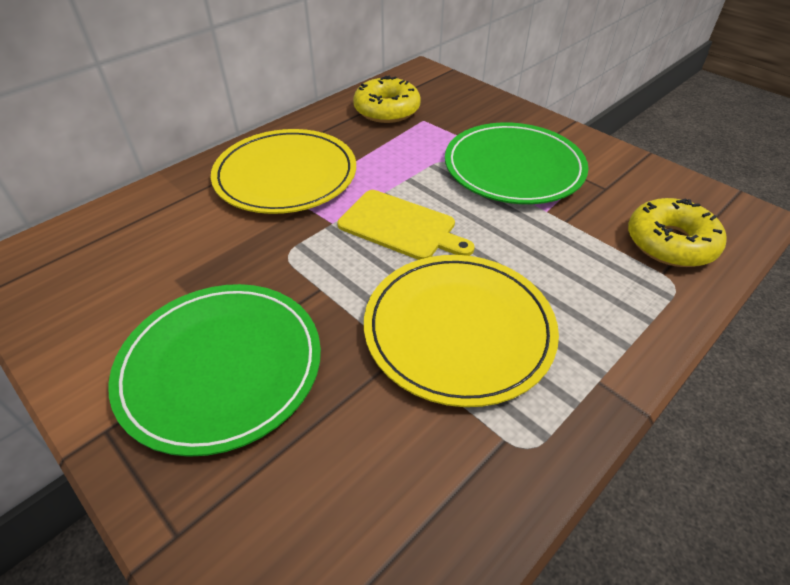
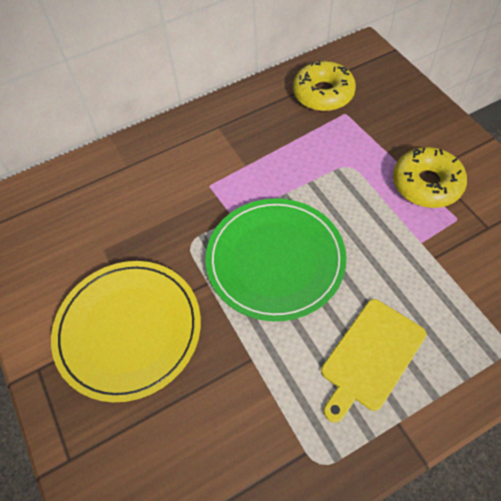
green plate: 2 -> 1
yellow plate: 2 -> 1

